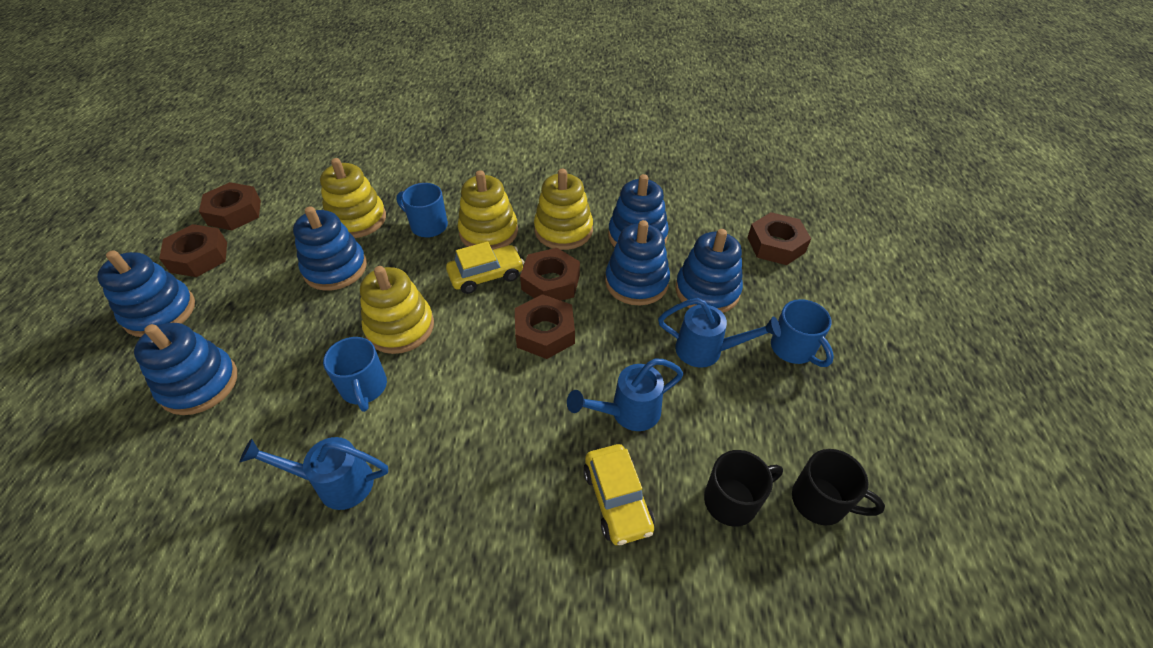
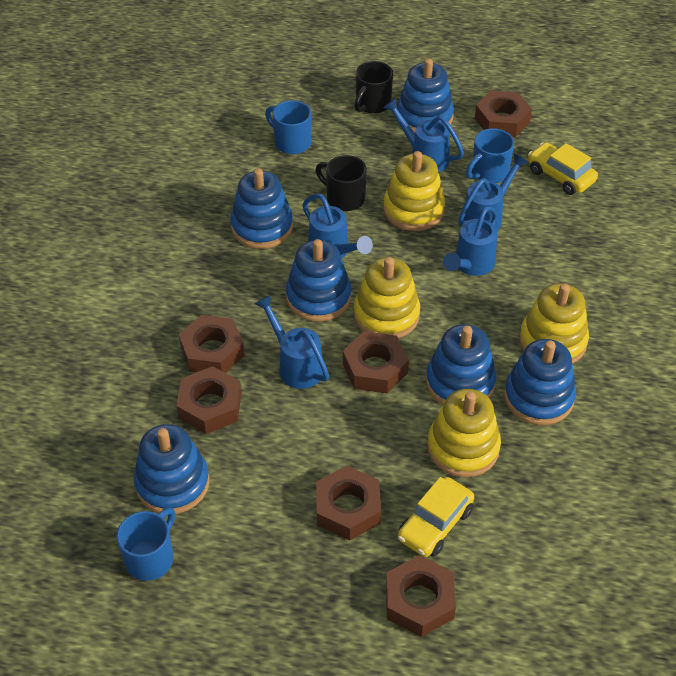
blue watering can: 3 -> 5
brown nut: 5 -> 6

